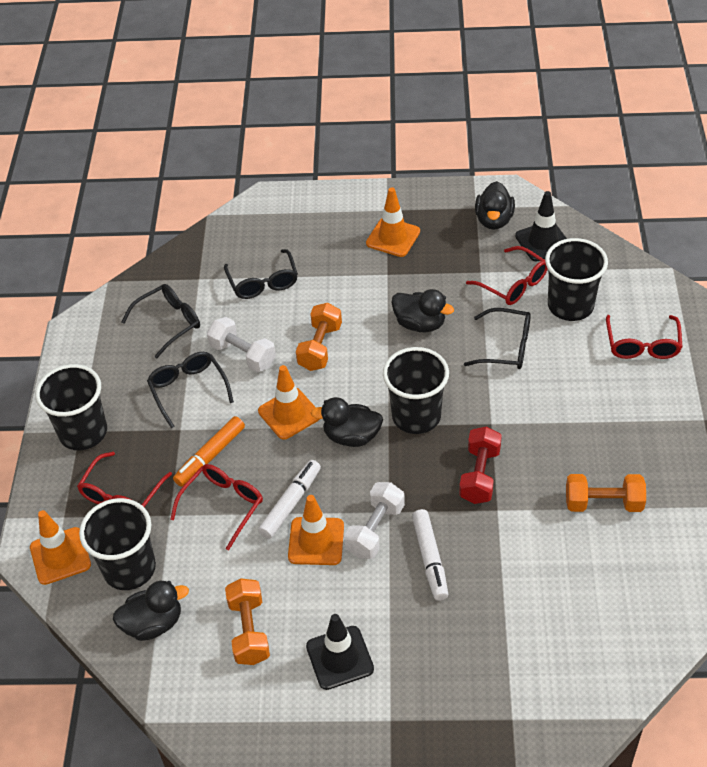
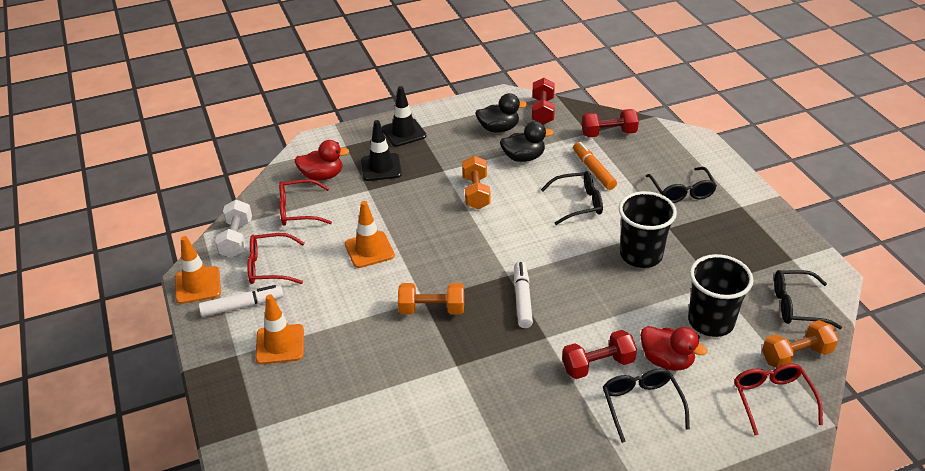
black cup: 4 -> 2
black duck: 4 -> 2
orange traffic cone: 4 -> 3
red duck: 0 -> 2
red dumbbell: 1 -> 3
red glasses: 4 -> 3
white dumbbell: 2 -> 1

